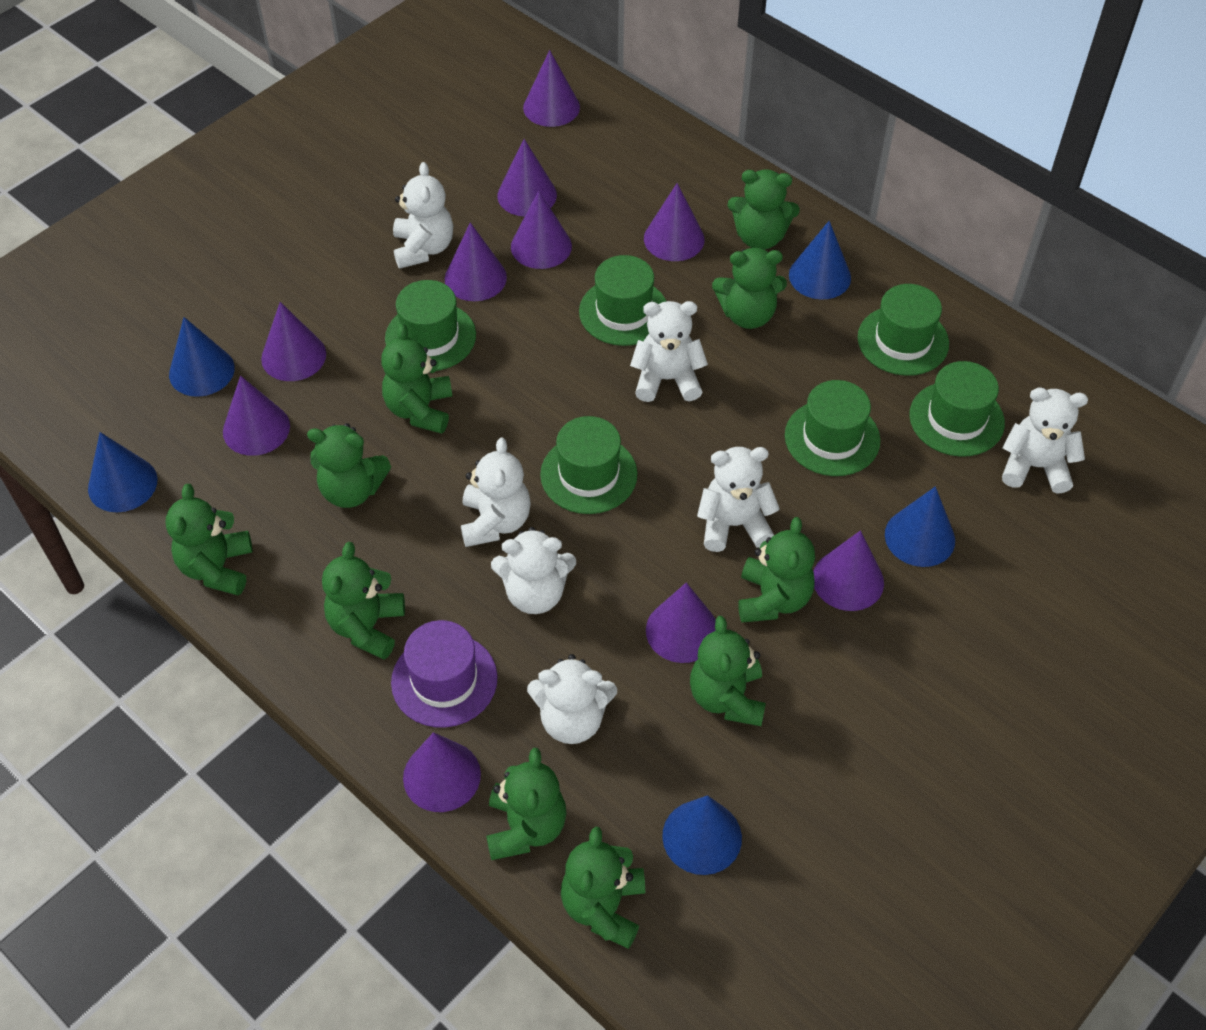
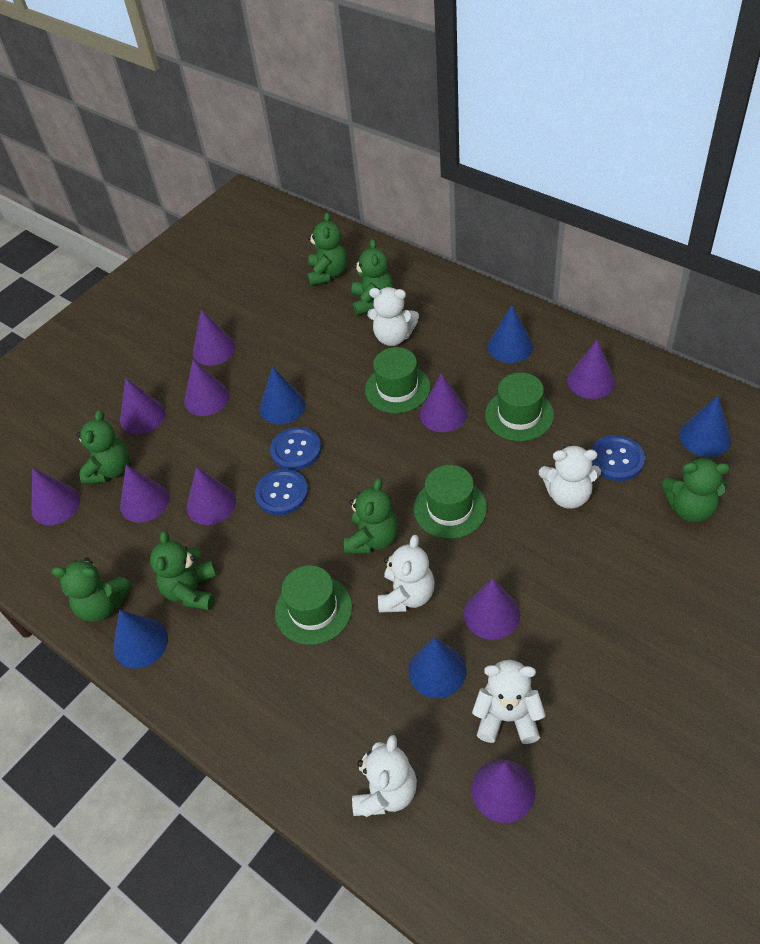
blue button: 0 -> 3
green hat: 6 -> 4
green teddy bear: 10 -> 7
purple hat: 1 -> 0
white teddy bear: 7 -> 5

